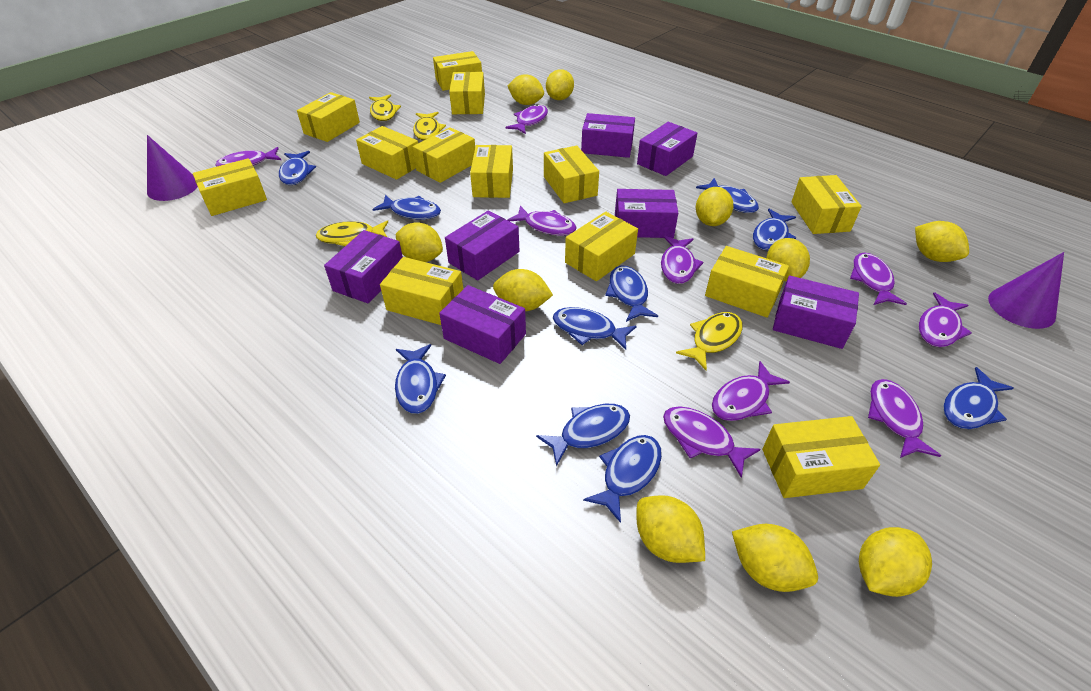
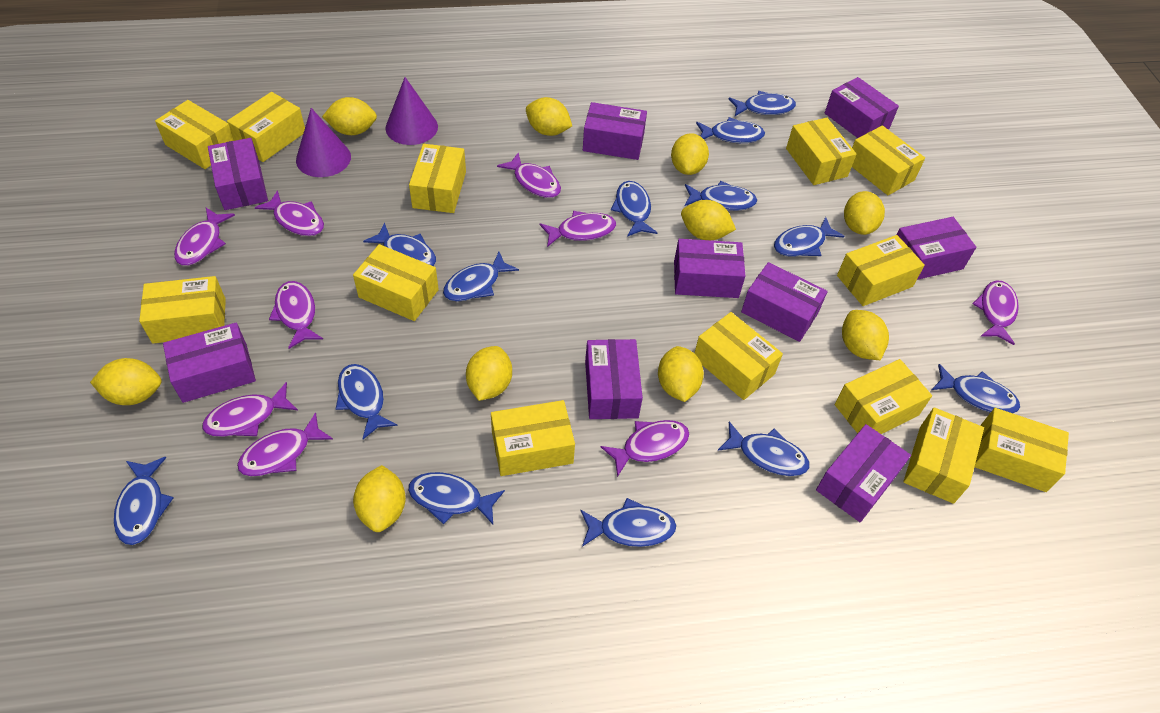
blue fish: 10 -> 13
purple box: 7 -> 9
yellow fish: 4 -> 0

